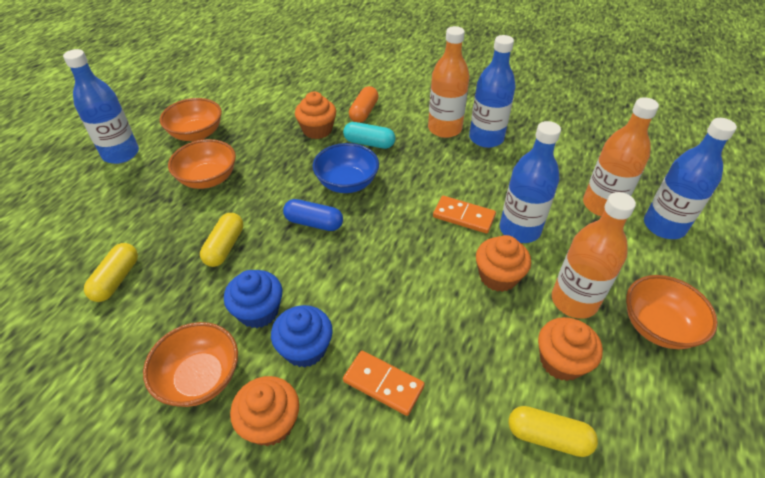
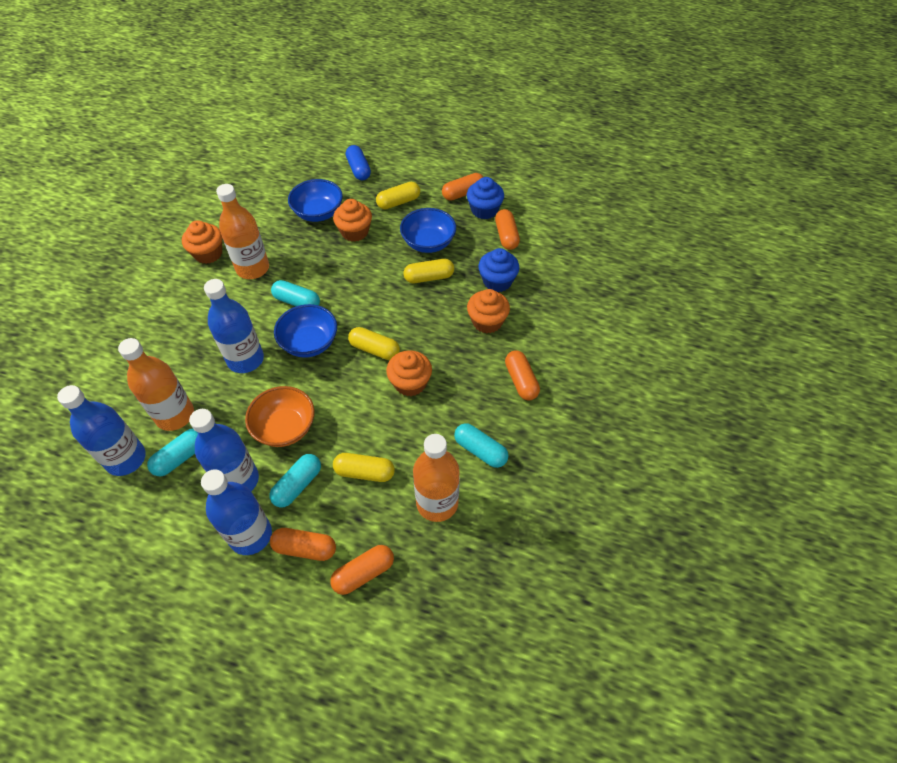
blue bowl: 1 -> 3
orange bowl: 4 -> 1
orange capsule: 1 -> 5
orange domino: 2 -> 0
turquoise capsule: 1 -> 4
yellow capsule: 3 -> 4

